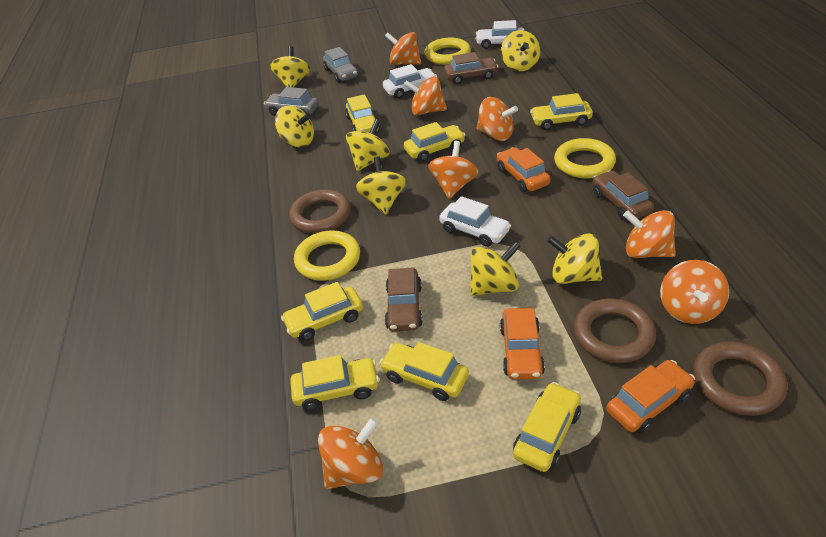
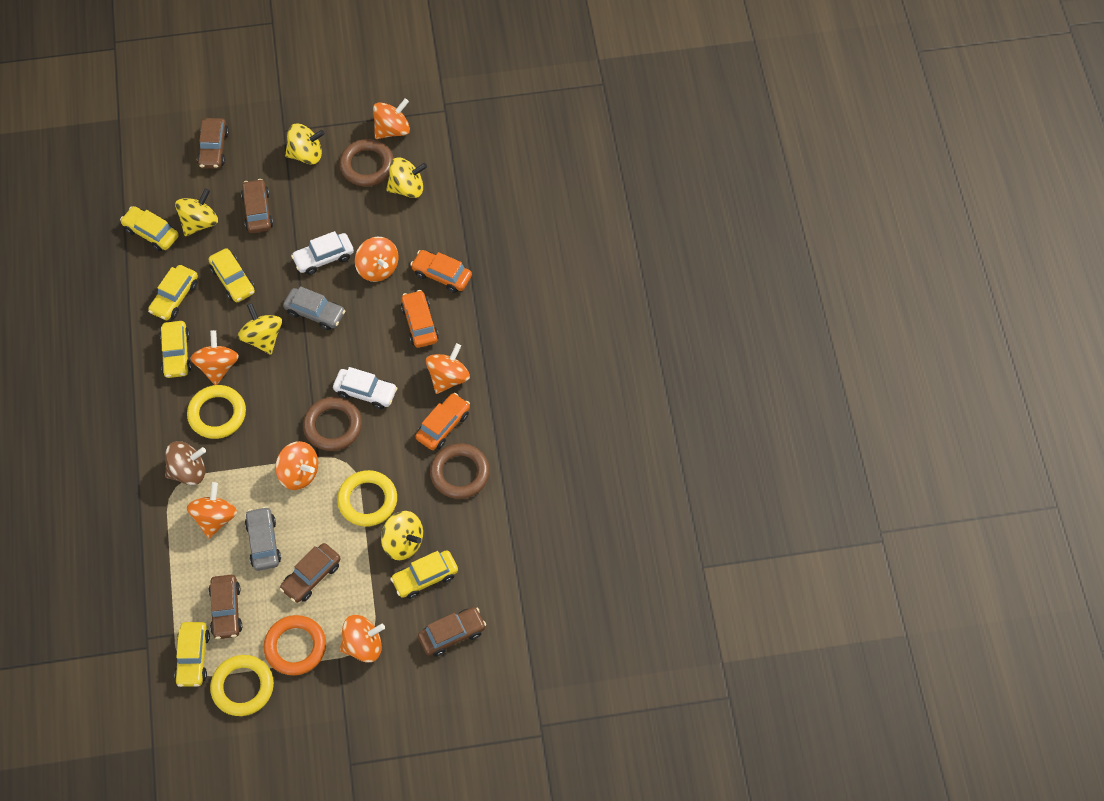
brown car: 3 -> 5
brown spinning top: 0 -> 1
orange ring: 0 -> 1
white car: 3 -> 2
yellow car: 7 -> 6
yellow spinning top: 7 -> 5

